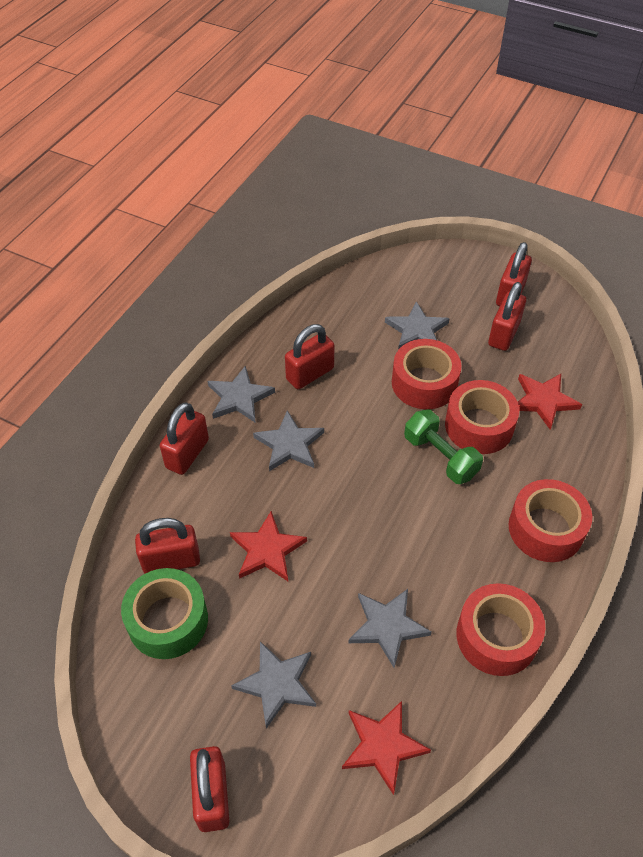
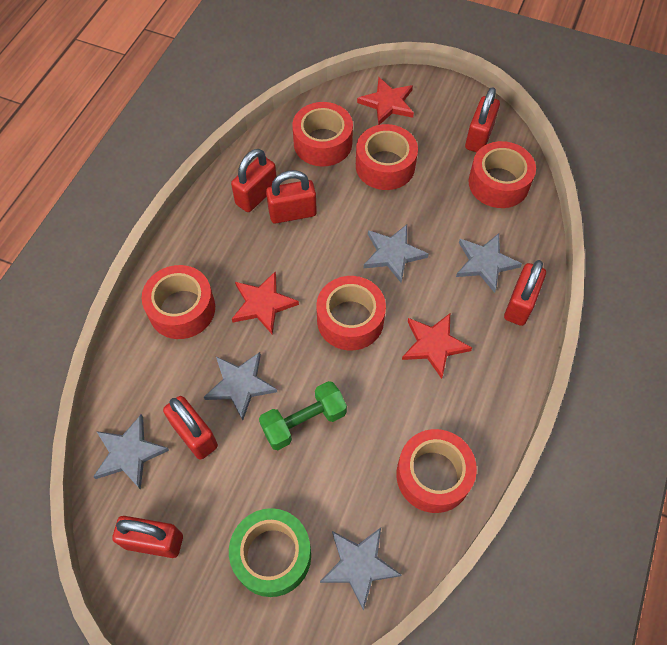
red tape: 4 -> 6

